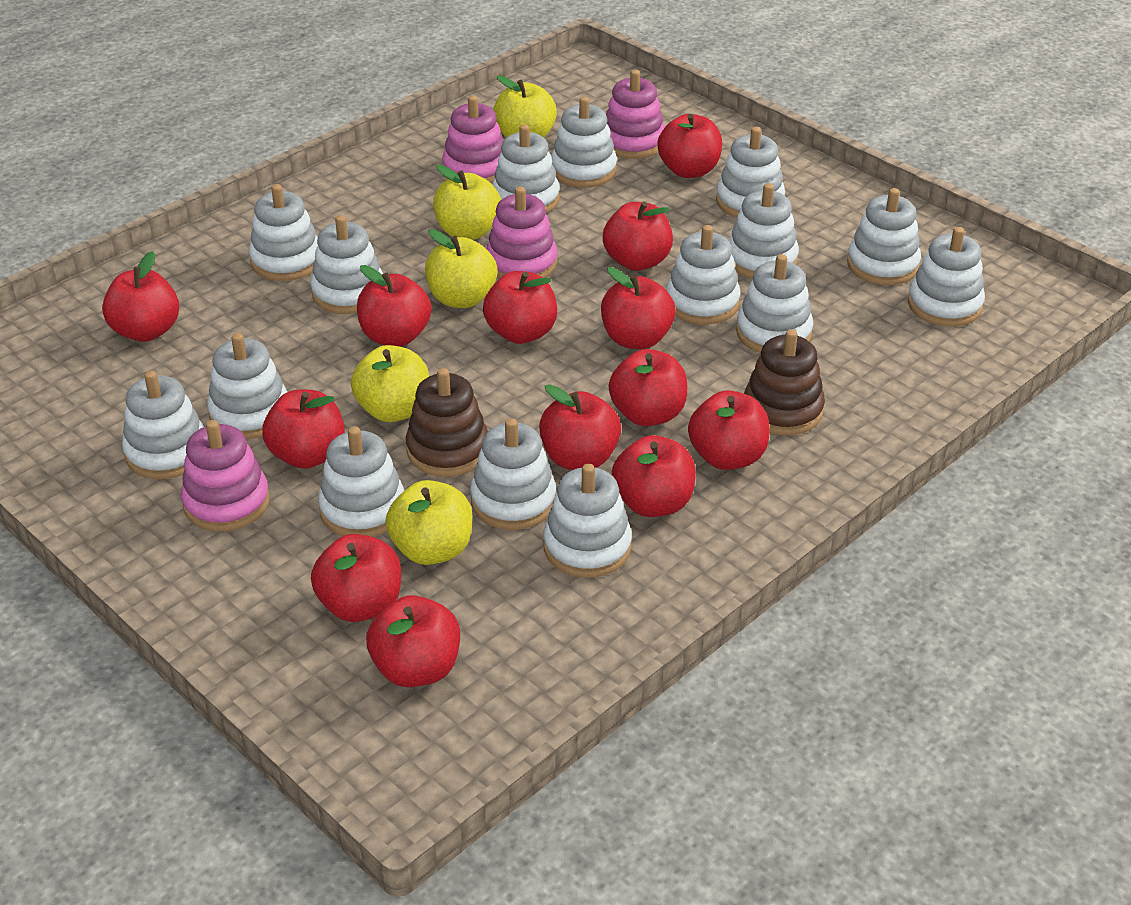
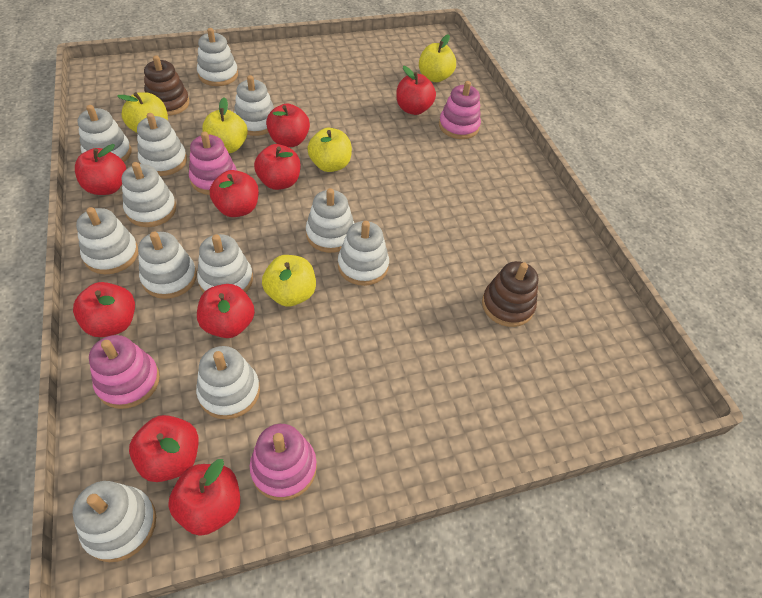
red apple: 13 -> 9
white stacking toy: 15 -> 12

